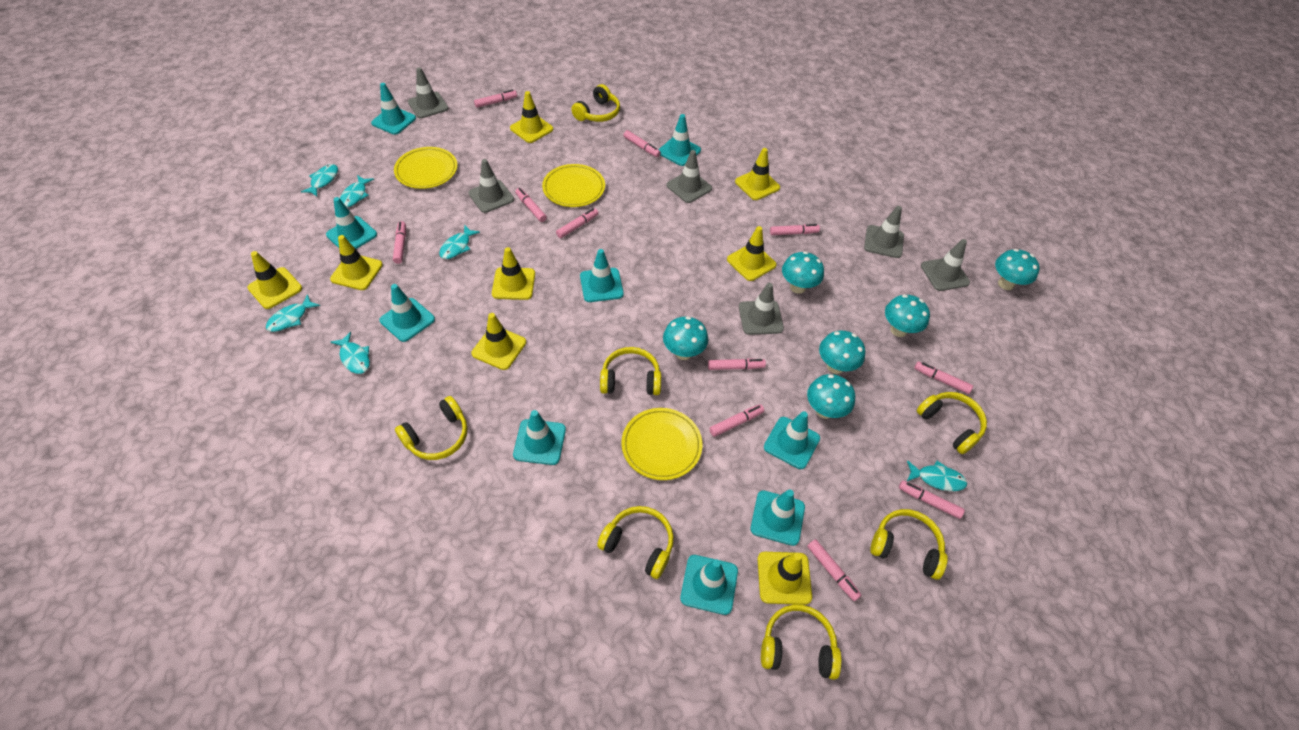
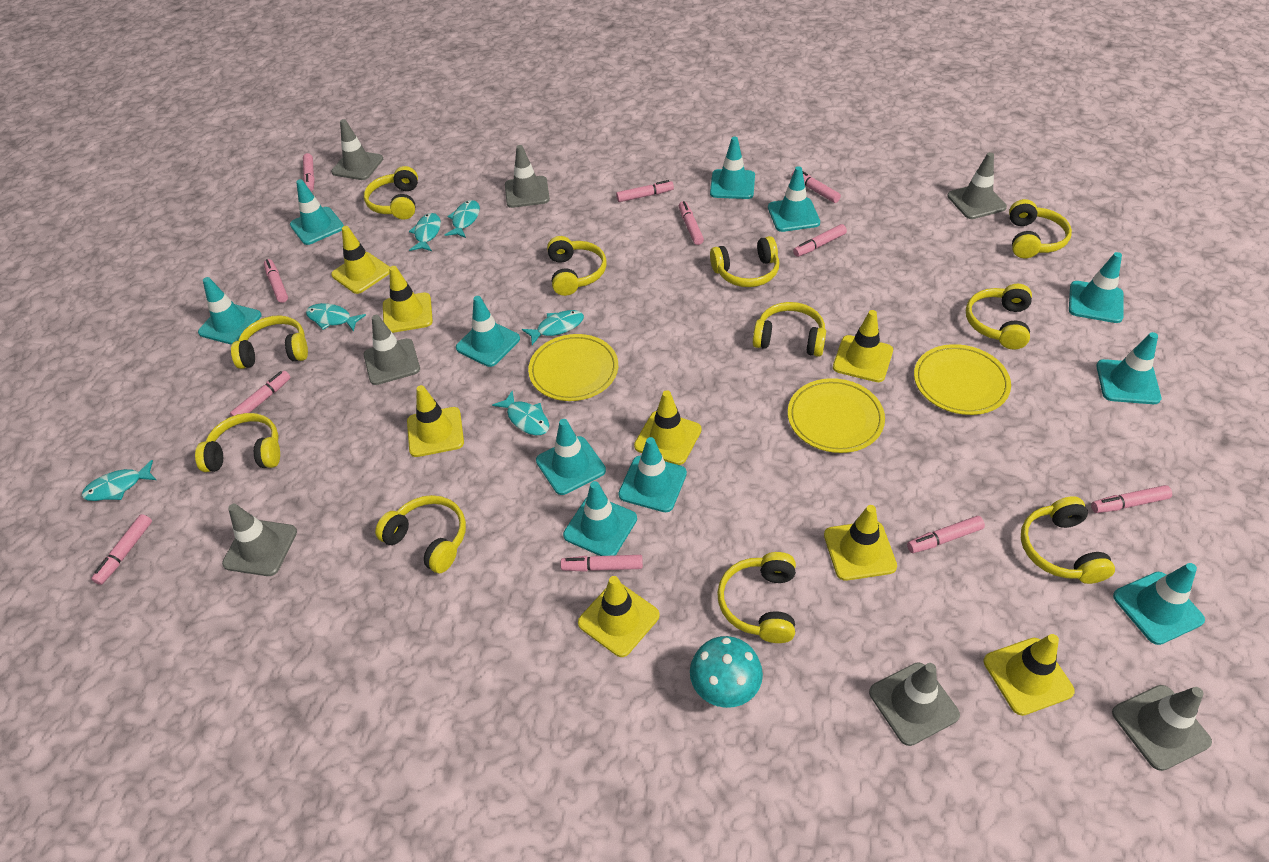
grey traffic cone: 6 -> 7
turquoise mushroom: 6 -> 1
turquoise traffic cone: 9 -> 11
yellow headphones: 7 -> 11

